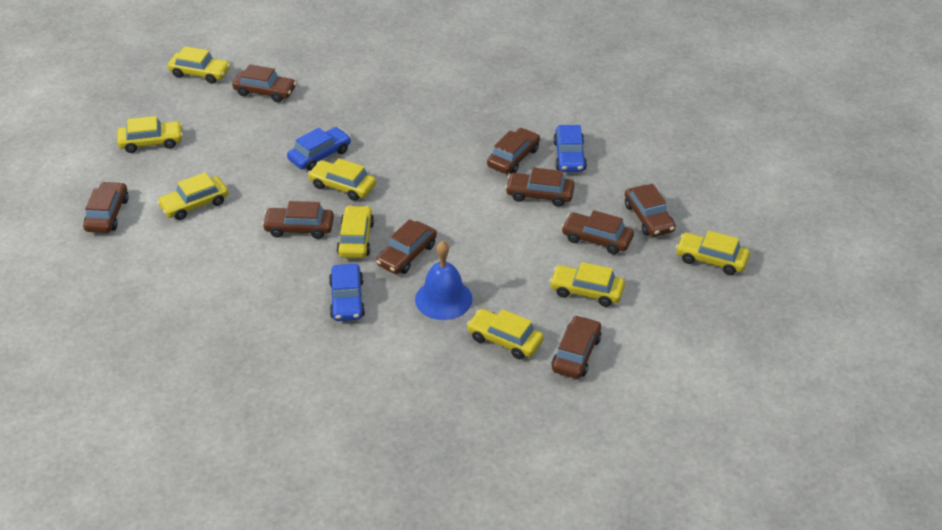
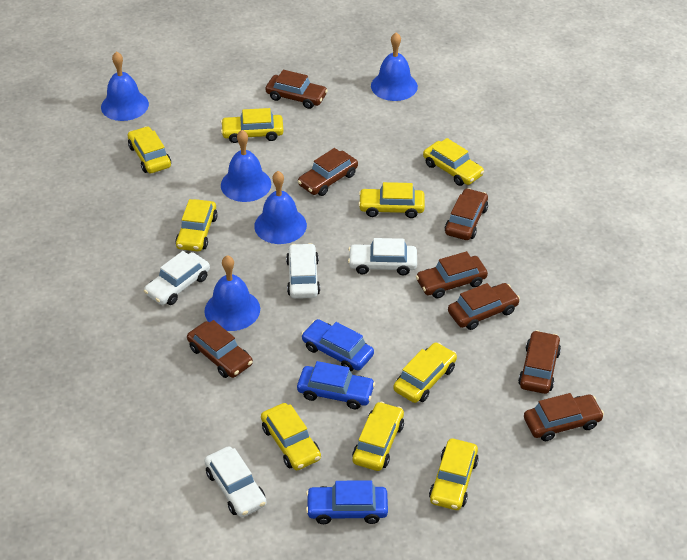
blue bell: 1 -> 5
brown car: 9 -> 8
white car: 0 -> 4
yellow car: 8 -> 9

